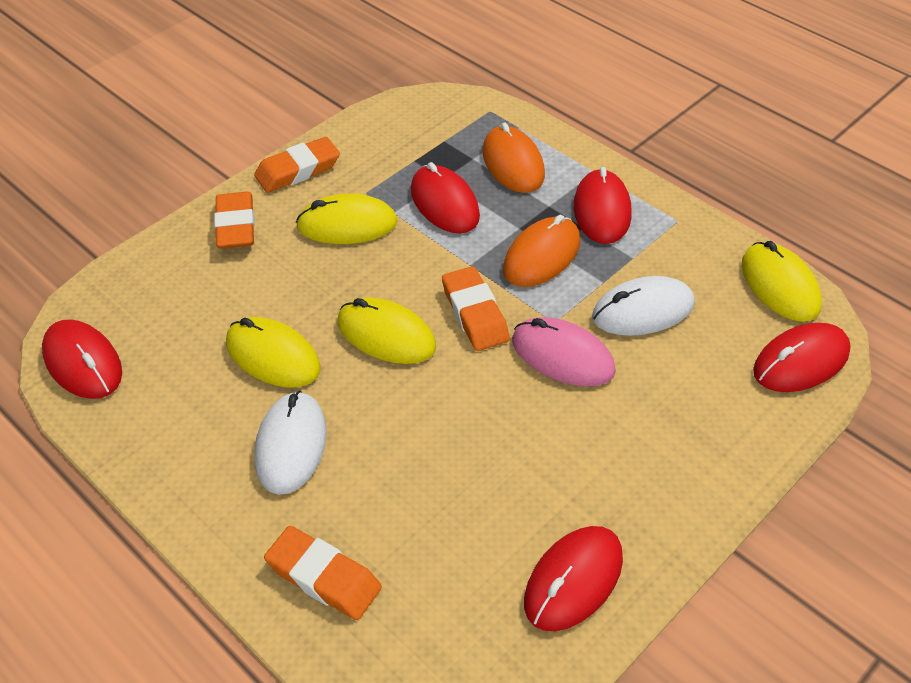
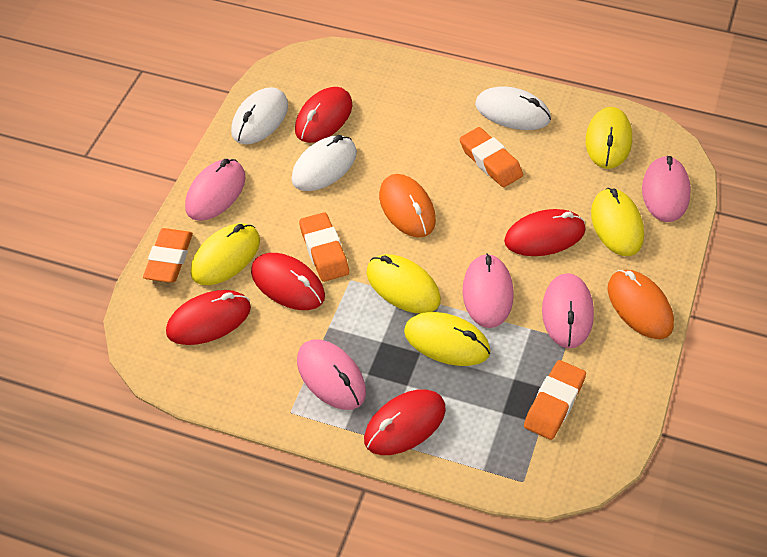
pink mouse: 1 -> 5
white mouse: 2 -> 3
yellow mouse: 4 -> 5

